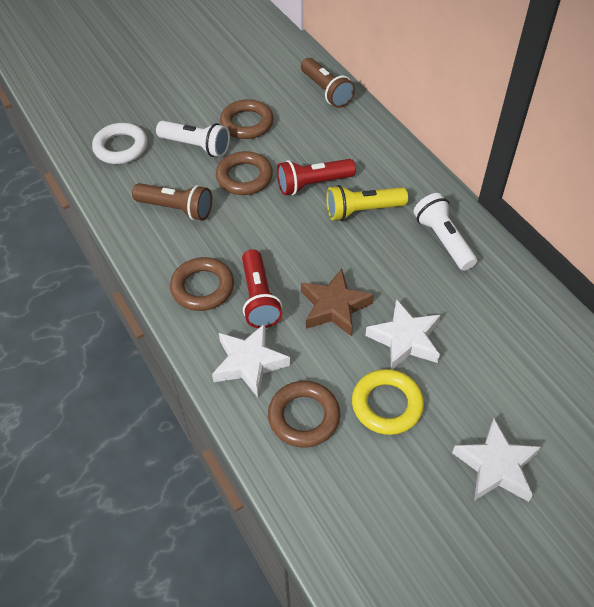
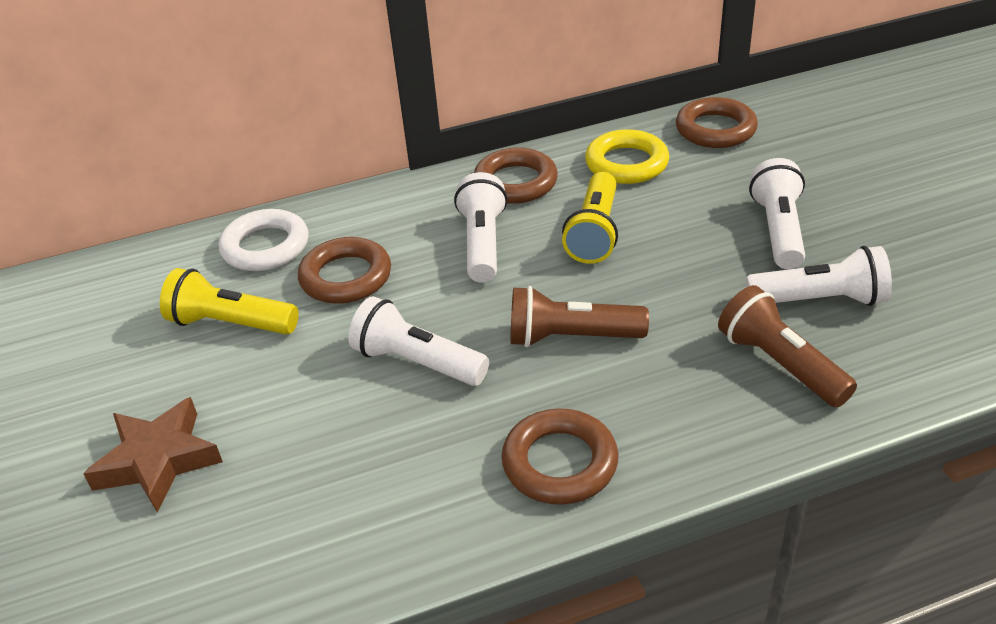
red flashlight: 2 -> 0
white flashlight: 2 -> 4
white star: 3 -> 0
yellow flashlight: 1 -> 2

